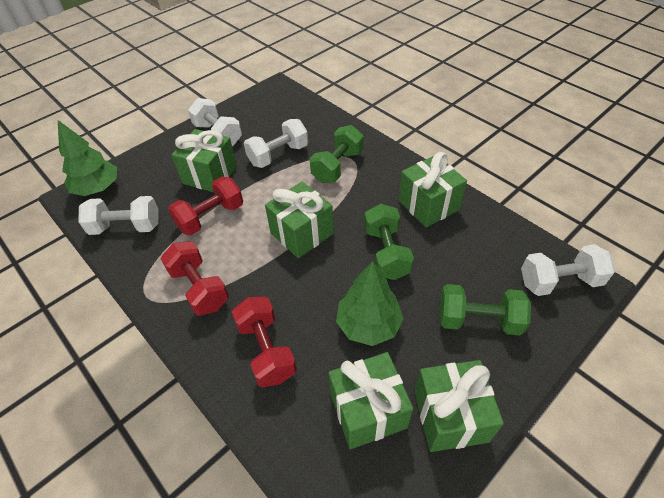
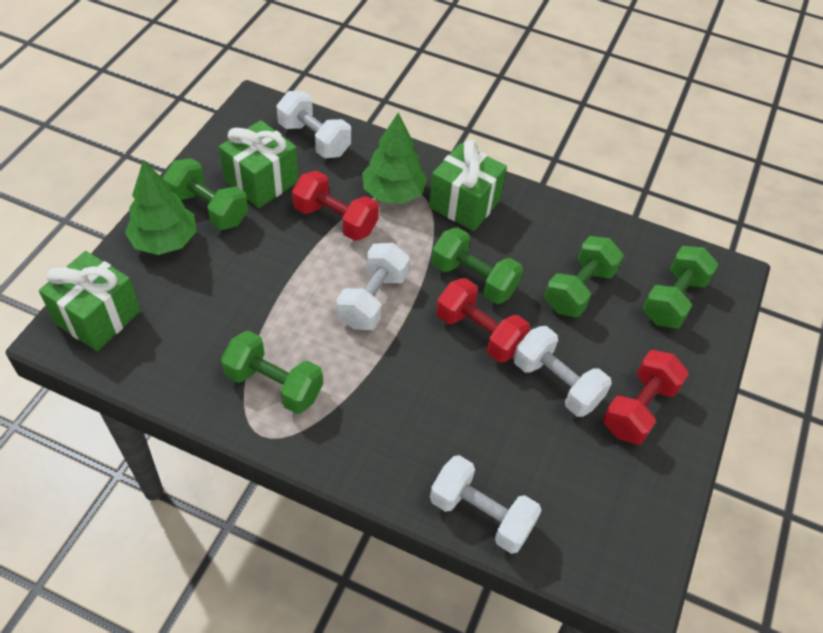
green dumbbell: 3 -> 5
green gift: 5 -> 3

